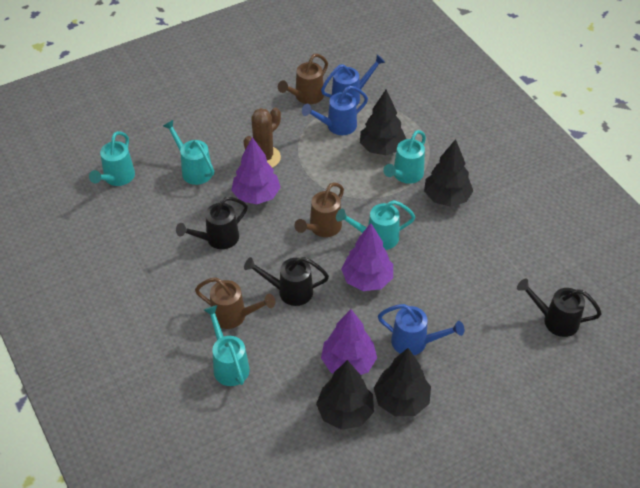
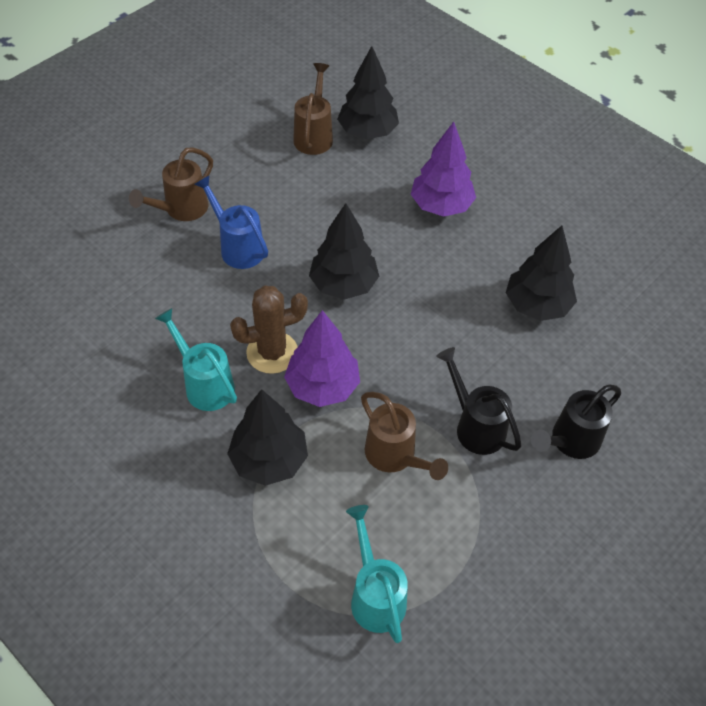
black watering can: 3 -> 2
blue watering can: 3 -> 1
purple tree: 3 -> 2
turquoise watering can: 5 -> 2

